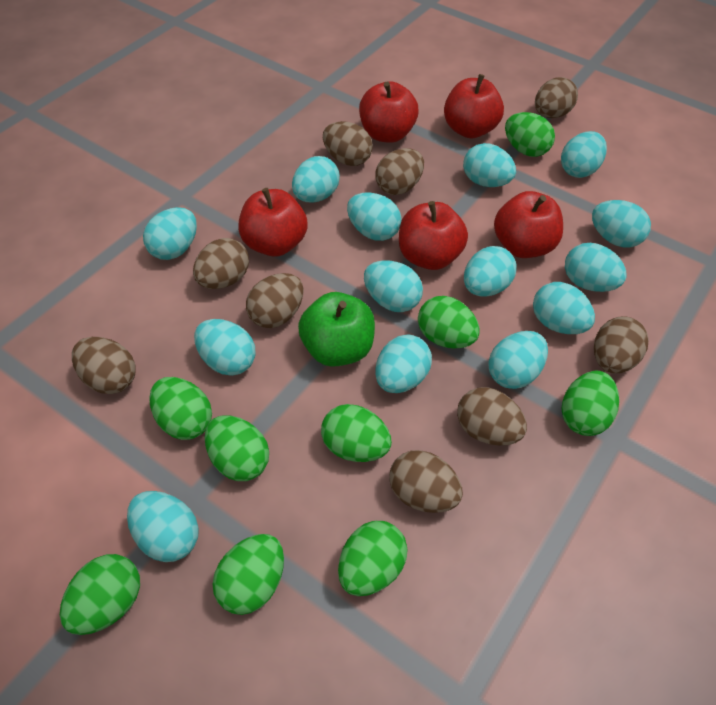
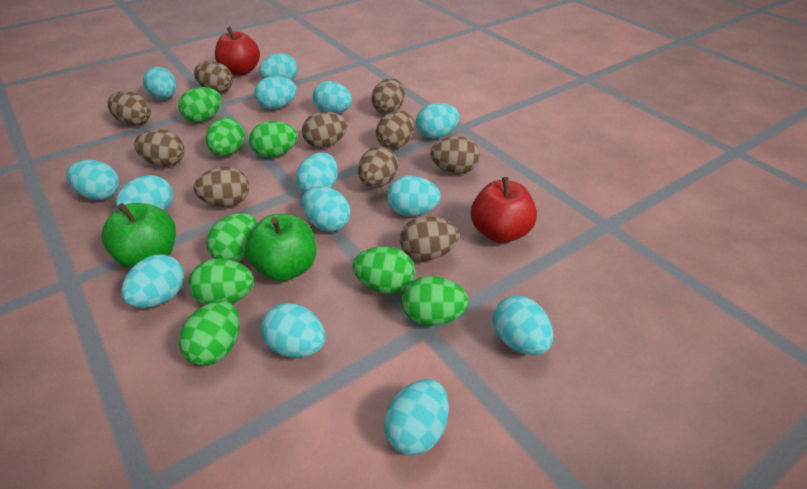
brown egg: 9 -> 10
green apple: 1 -> 2
green egg: 9 -> 8
red apple: 5 -> 2

